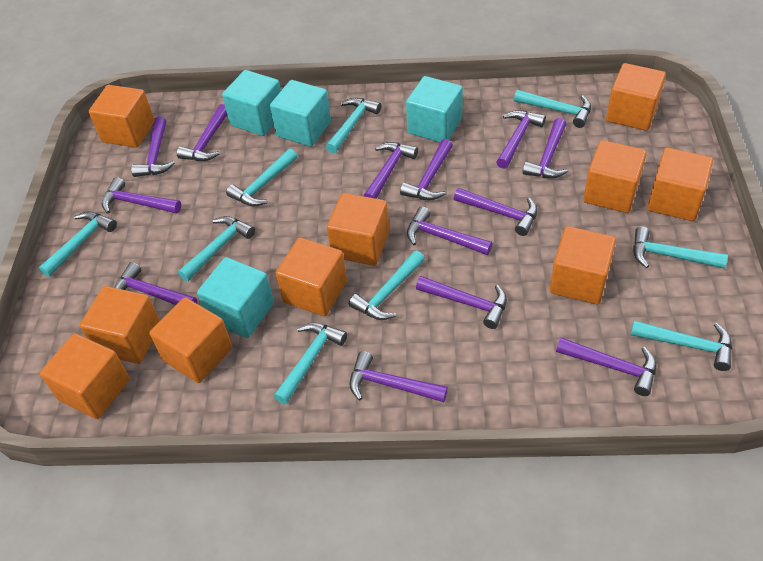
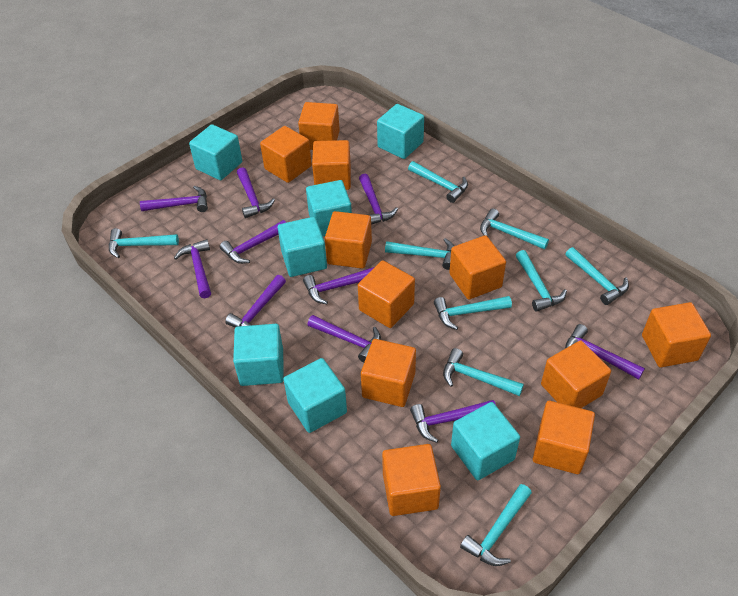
orange cube: 10 -> 11
purple hammer: 13 -> 10
turquoise cube: 4 -> 7

